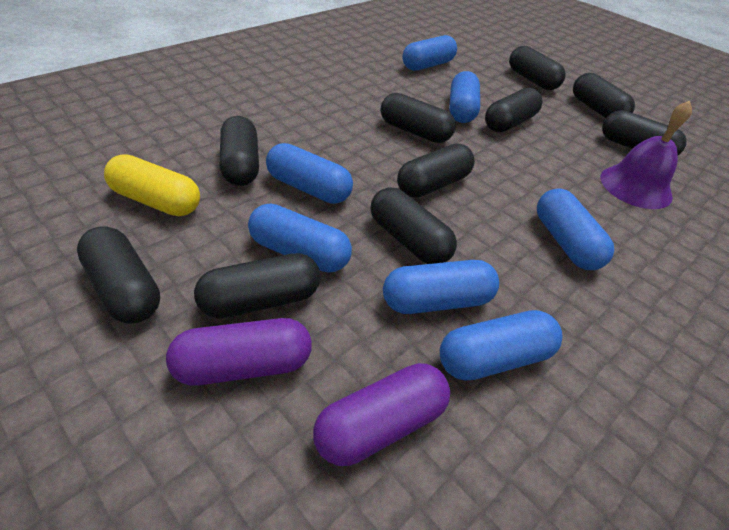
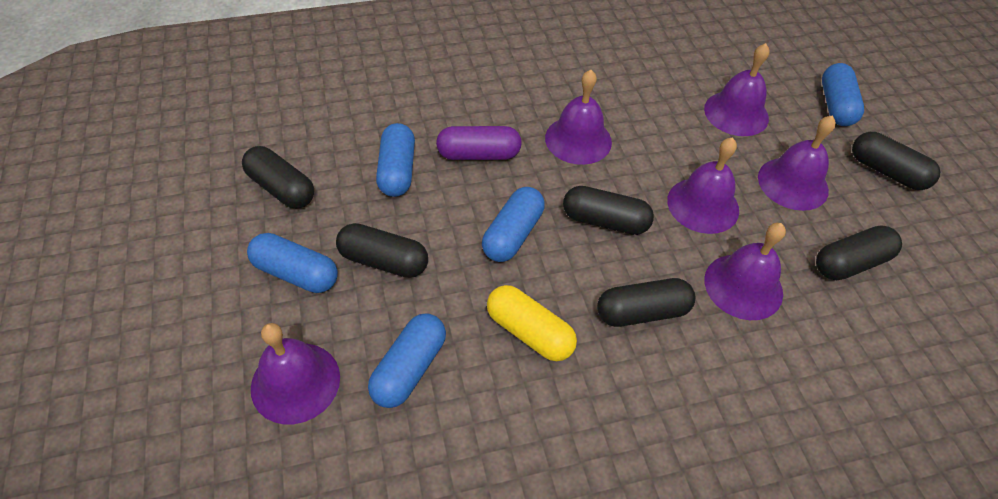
black capsule: 10 -> 6
blue capsule: 7 -> 5
purple bell: 1 -> 6
purple capsule: 2 -> 1

